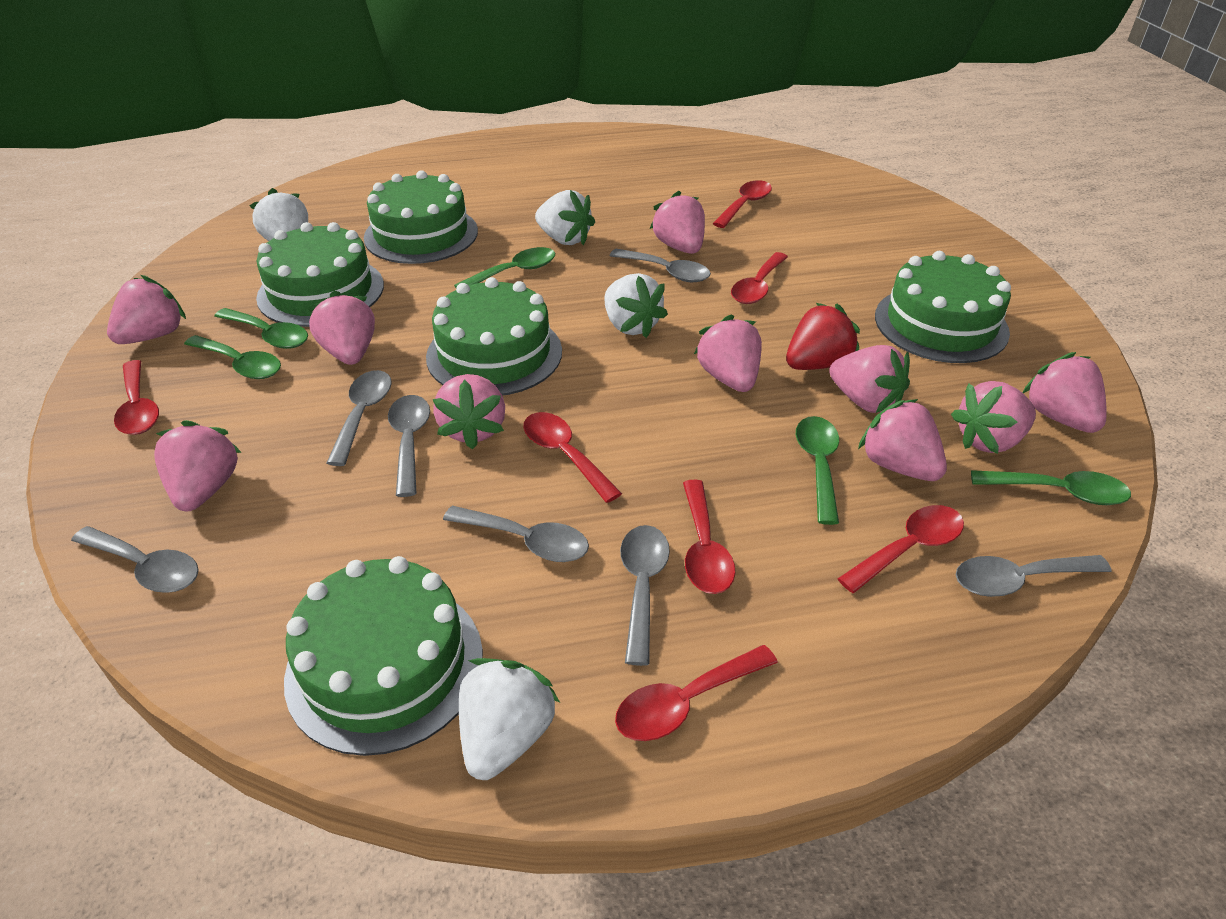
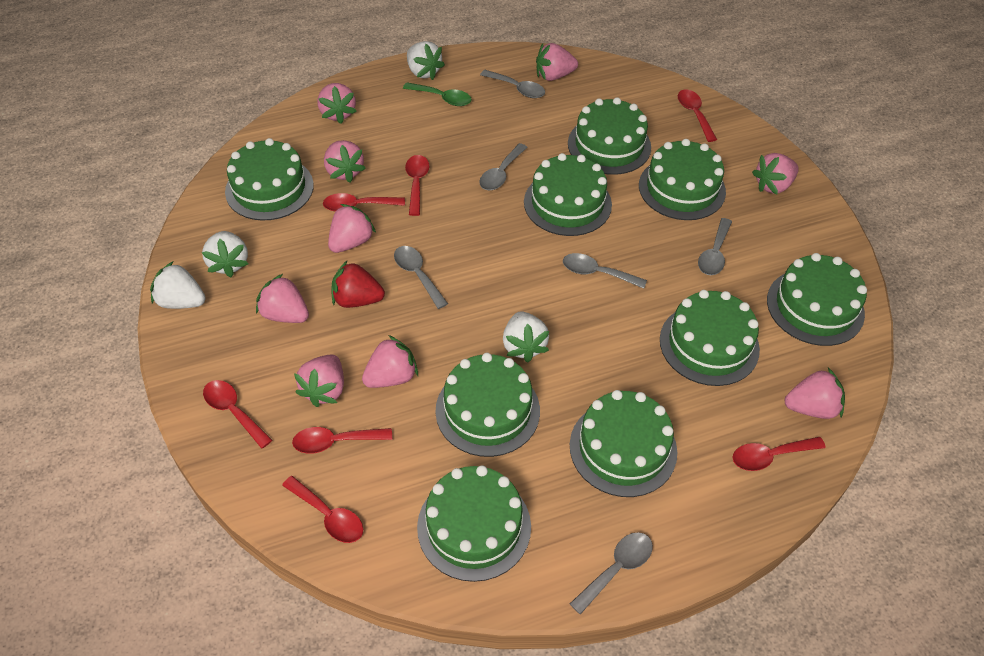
green cake: 5 -> 9
green spoon: 5 -> 1
grey spoon: 7 -> 6
pink strawberry: 10 -> 9

